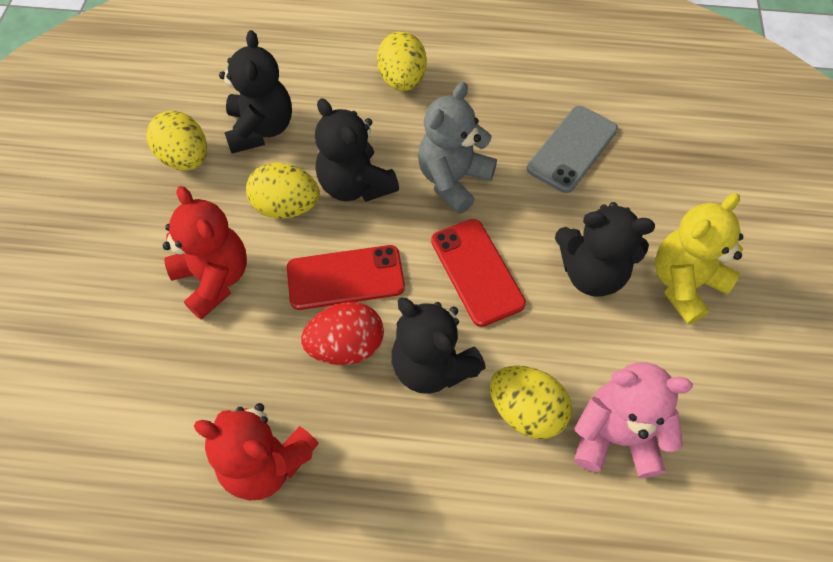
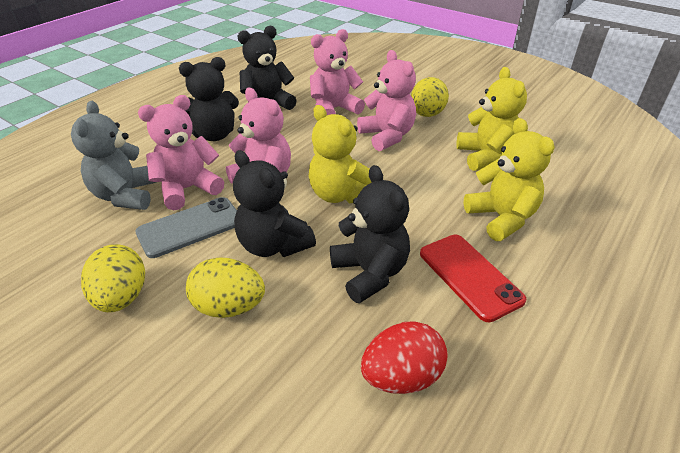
pink teddy bear: 1 -> 4
red phone: 2 -> 1
red teddy bear: 2 -> 0
yellow egg: 4 -> 3
yellow teddy bear: 1 -> 3

